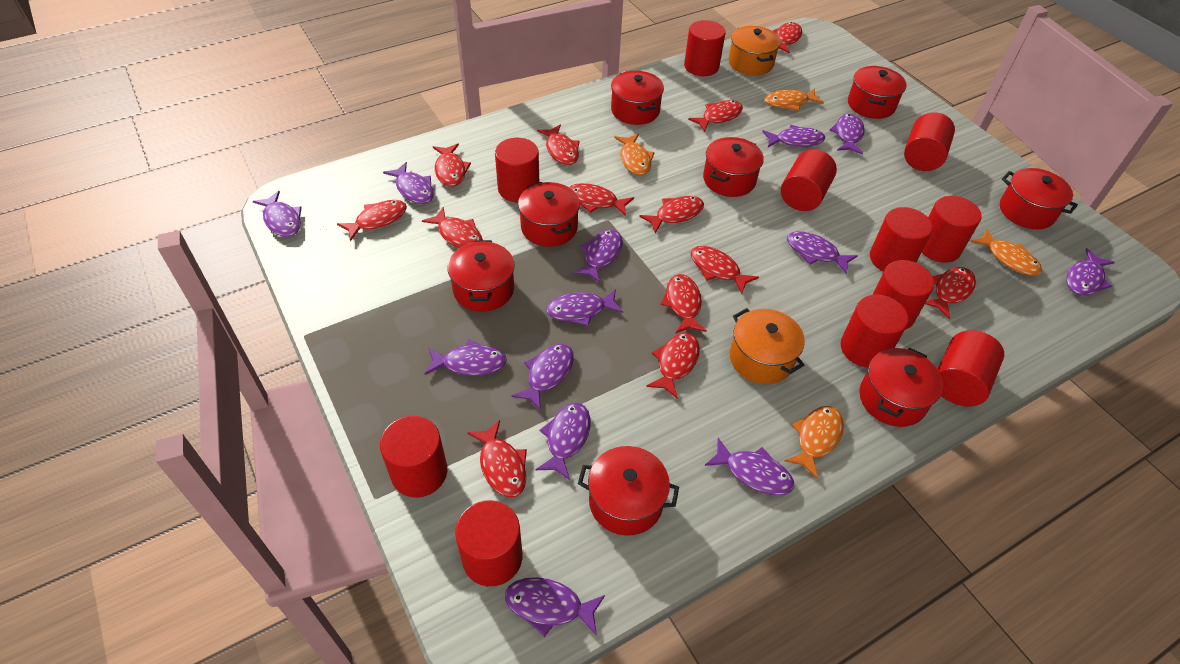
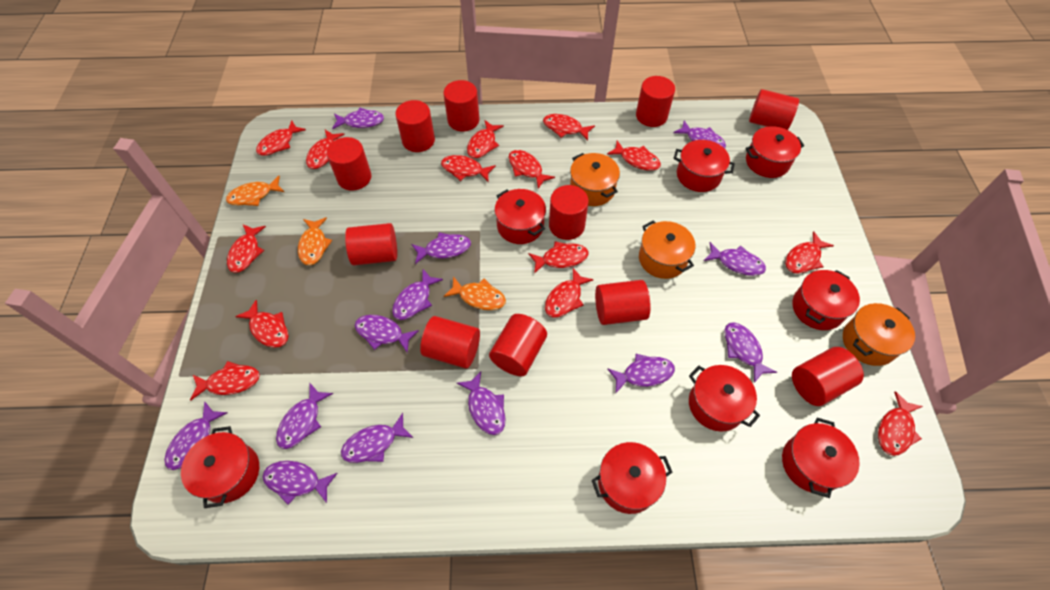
orange fish: 4 -> 3
orange pot: 2 -> 3
red fish: 13 -> 14

